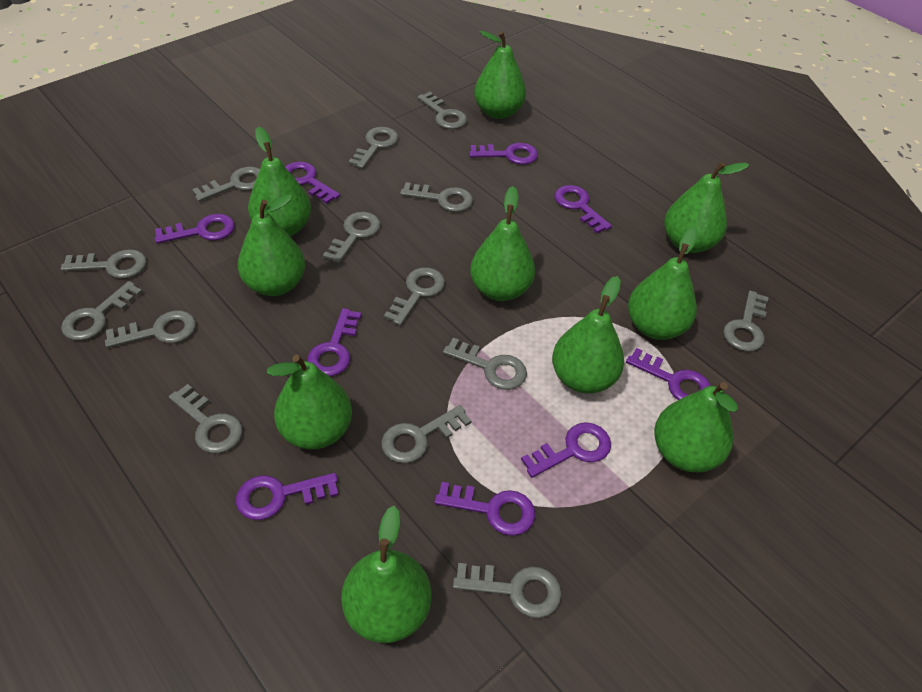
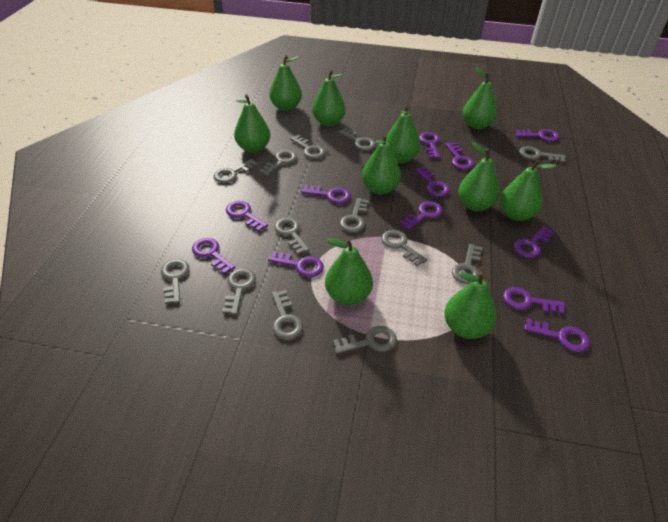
grey key: 14 -> 13
purple key: 9 -> 12

